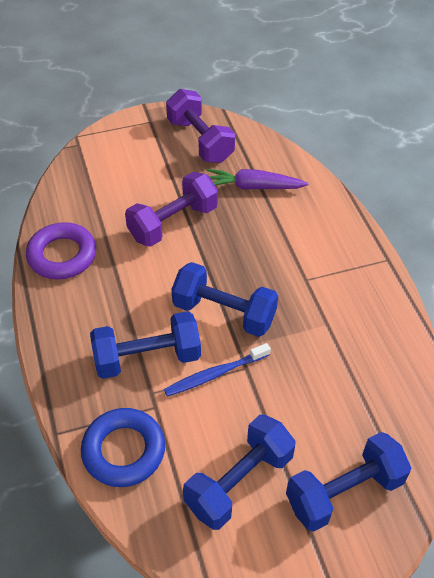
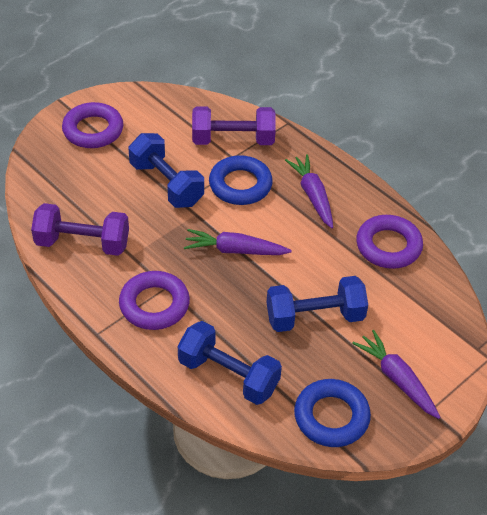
blue dumbbell: 4 -> 3
blue ring: 1 -> 2
blue toothbrush: 1 -> 0
purple carrot: 1 -> 3
purple ring: 1 -> 3

